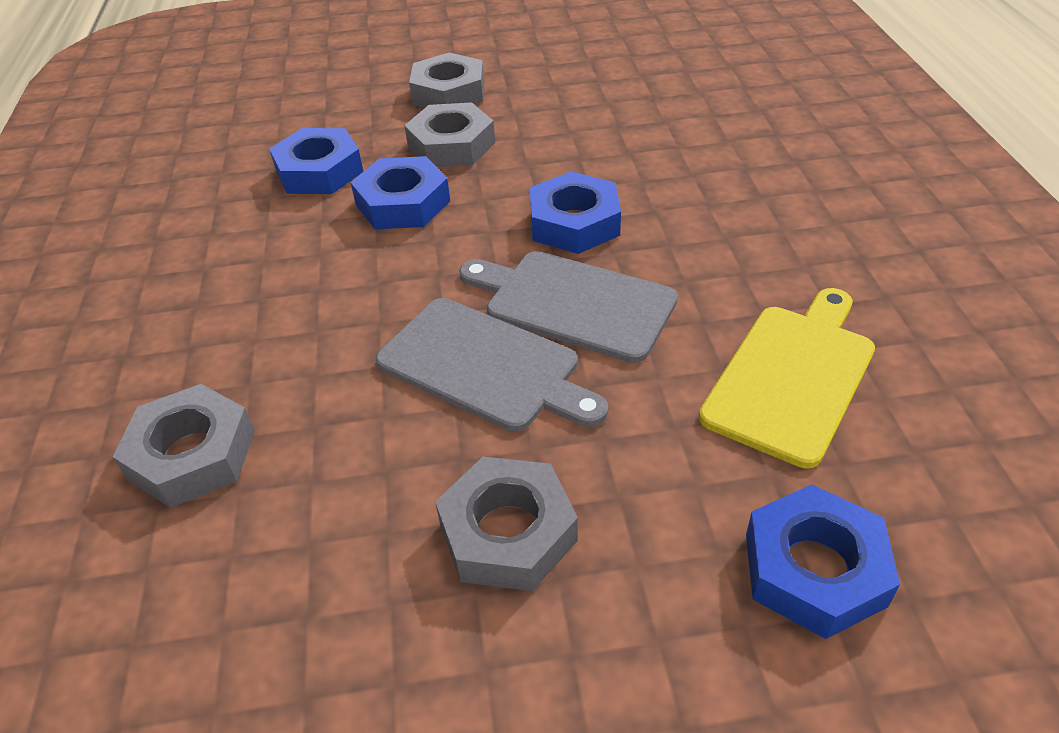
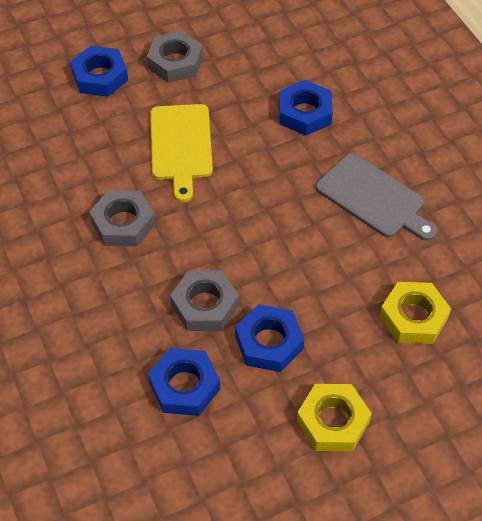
grey cutting board: 2 -> 1
grey nut: 4 -> 3
yellow nut: 0 -> 2

